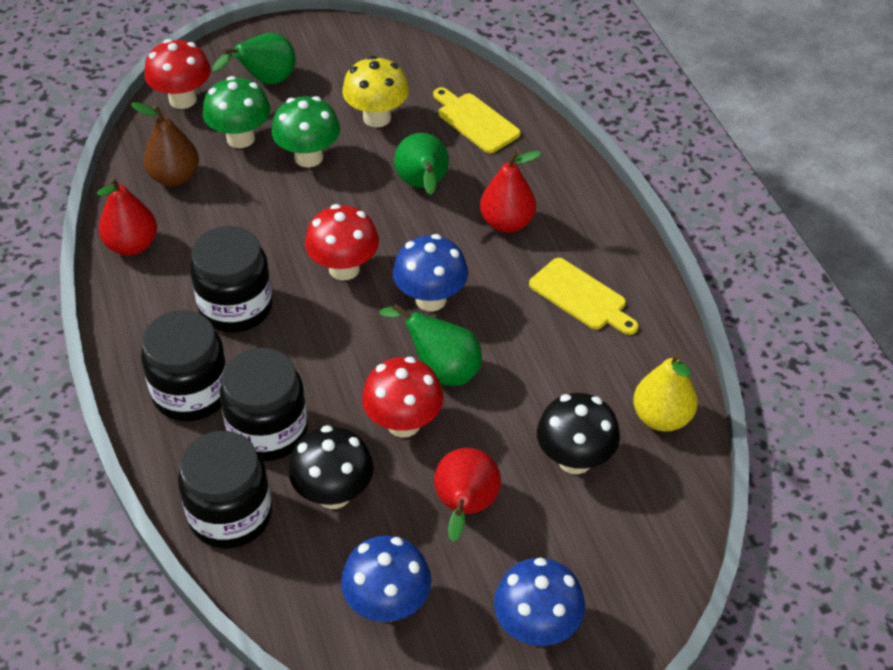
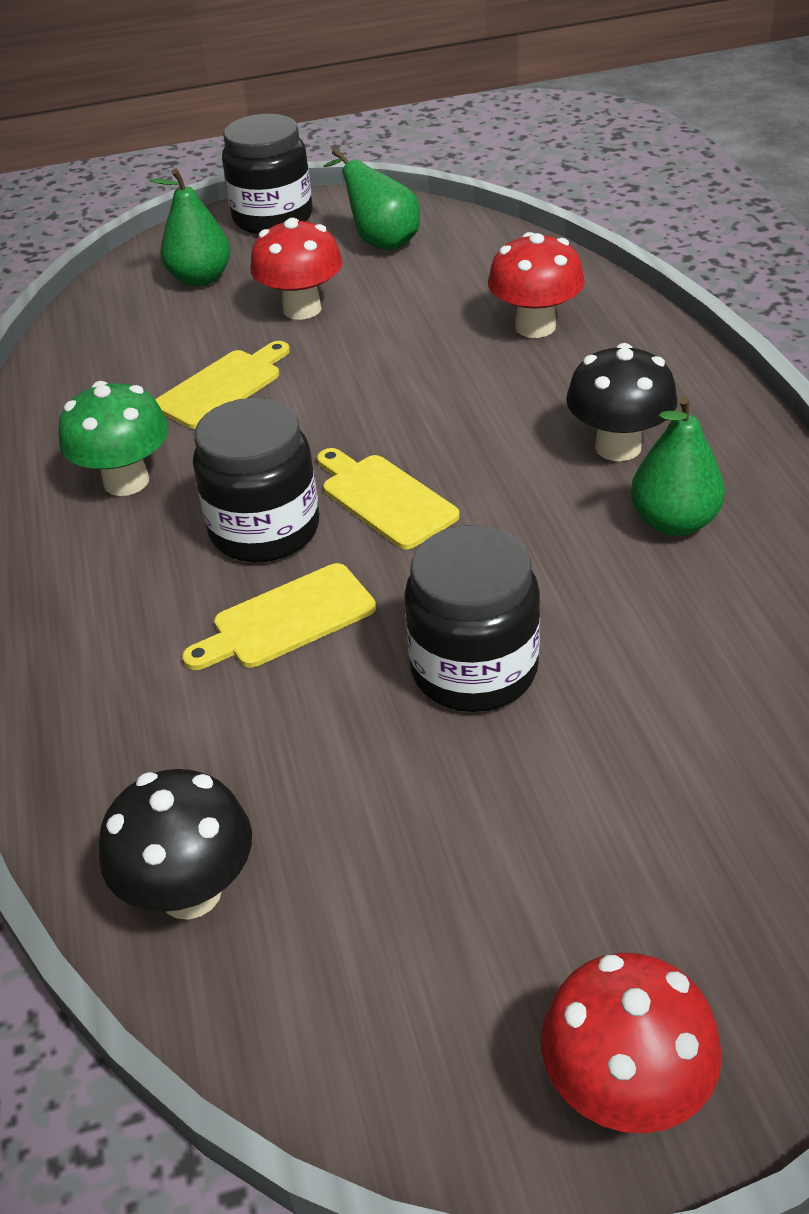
black jar: 4 -> 3
blue mushroom: 3 -> 0
brown pear: 1 -> 0
green mushroom: 2 -> 1
red pear: 3 -> 0
yellow cutting board: 2 -> 3
yellow mushroom: 1 -> 0
yellow pear: 1 -> 0

